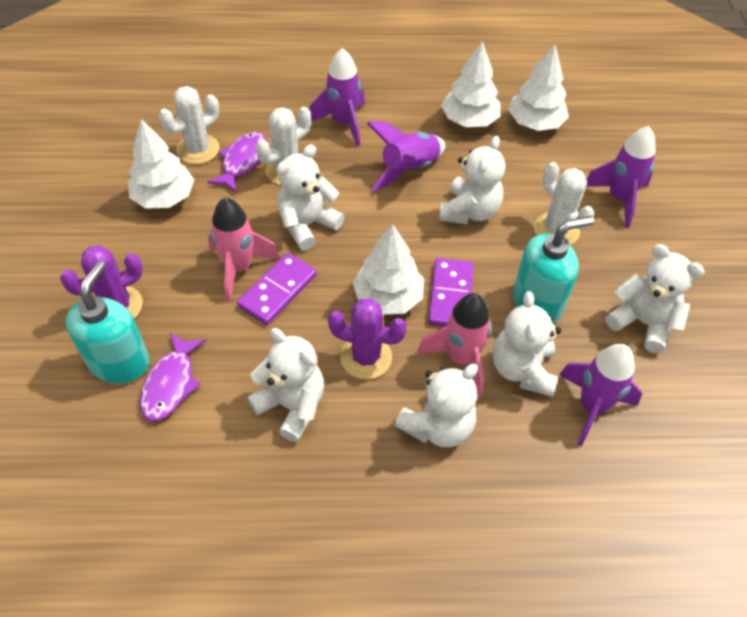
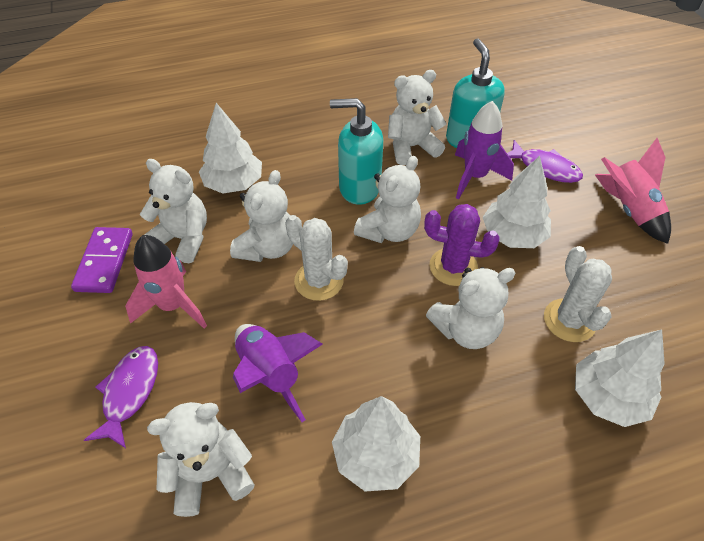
purple cactus: 2 -> 1
purple domino: 2 -> 1
purple rocket: 4 -> 2
white cactus: 3 -> 2

